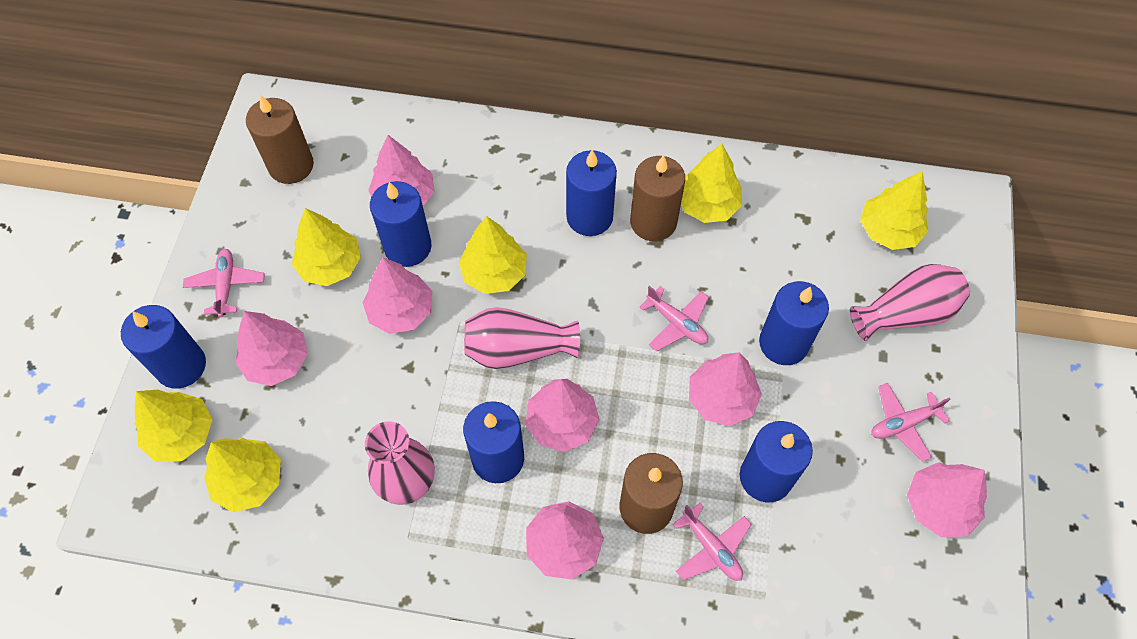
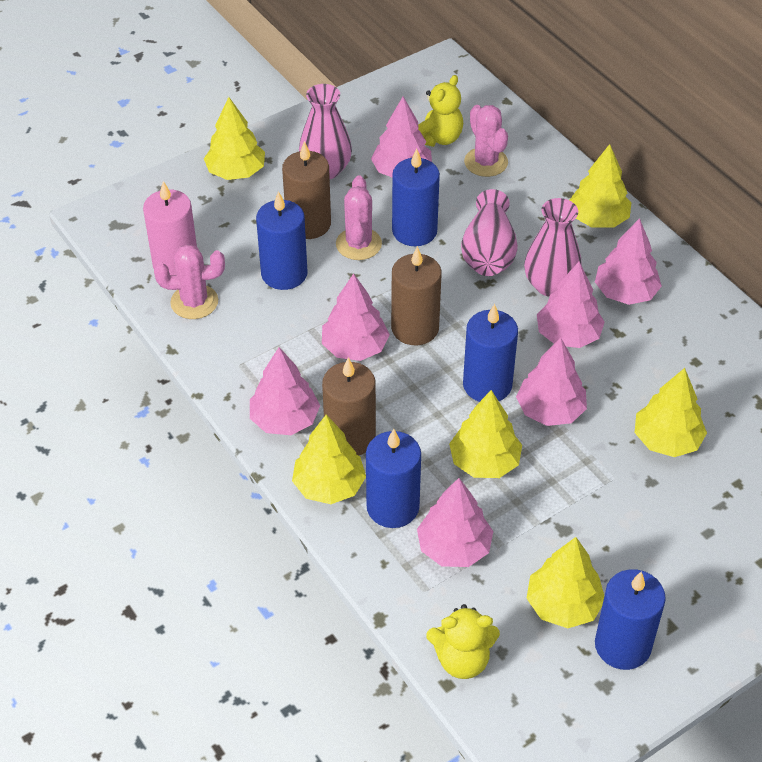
blue candle: 6 -> 5
pink cactus: 0 -> 3
pink candle: 0 -> 1
pink plane: 4 -> 0
yellow teddy bear: 0 -> 2

